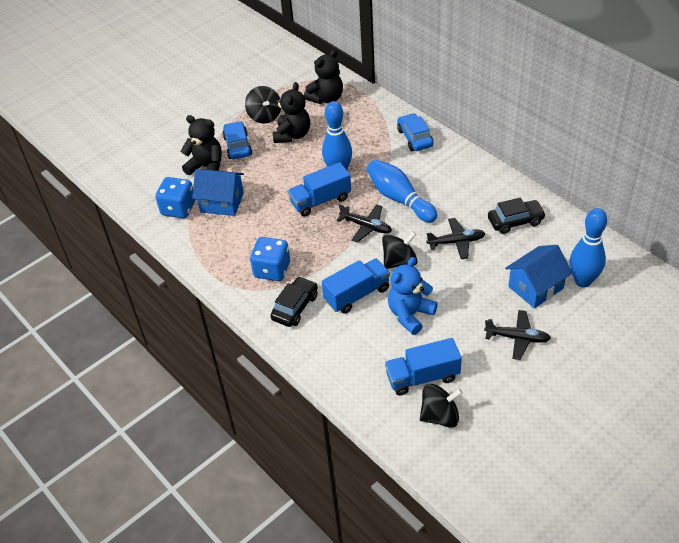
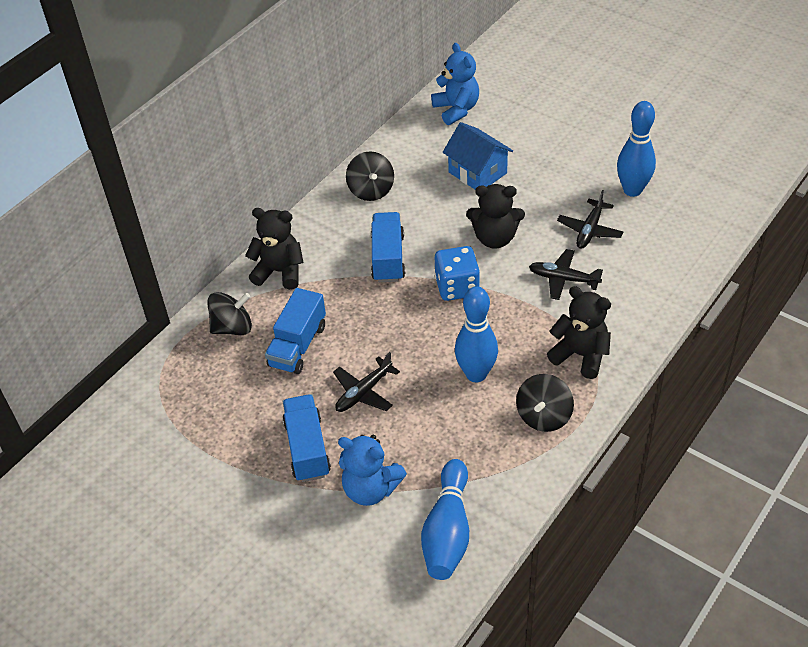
black car: 2 -> 0
blue car: 2 -> 0
blue dice: 2 -> 1
blue house: 2 -> 1
blue teddy bear: 1 -> 2

